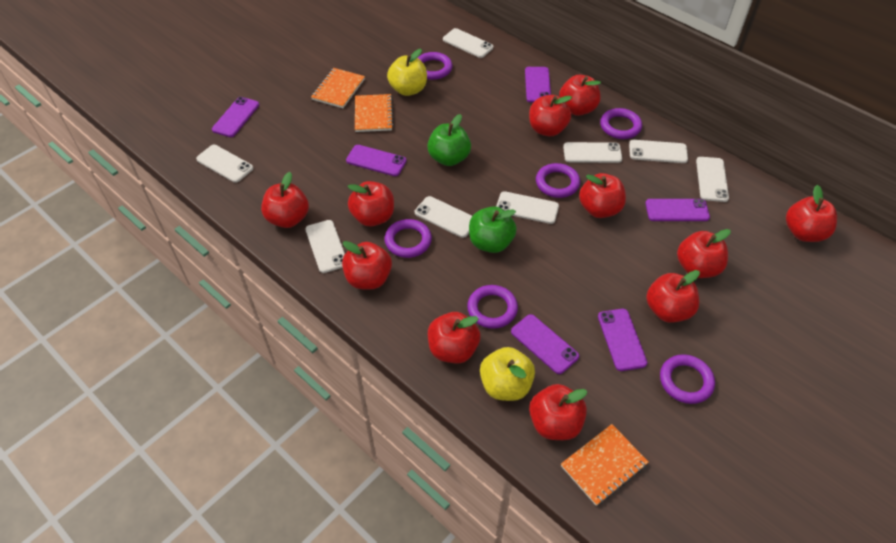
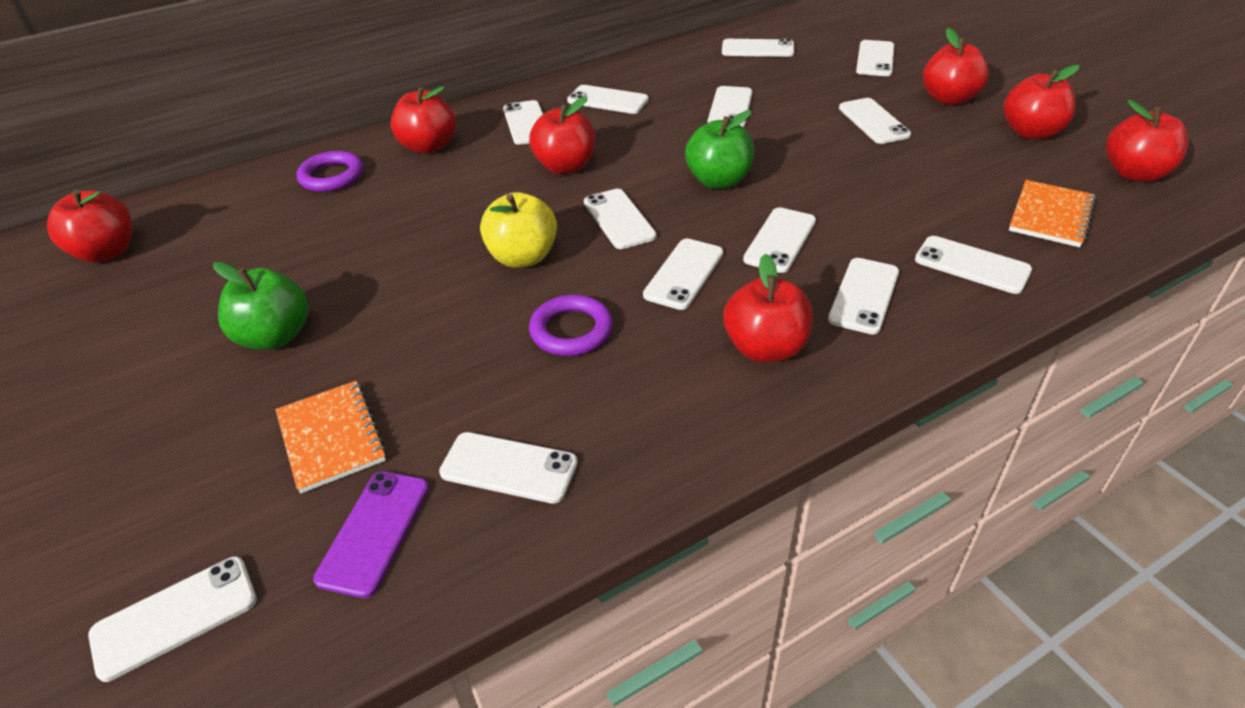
orange notebook: 3 -> 2
purple phone: 6 -> 1
purple ring: 6 -> 2
red apple: 11 -> 7
white phone: 8 -> 13
yellow apple: 2 -> 1

